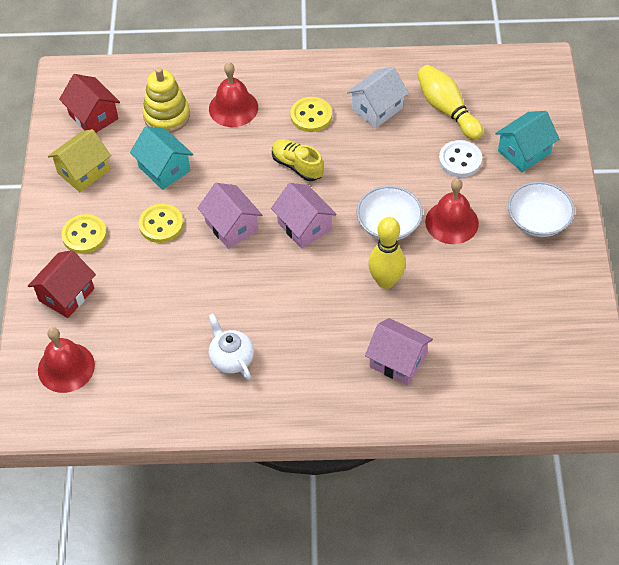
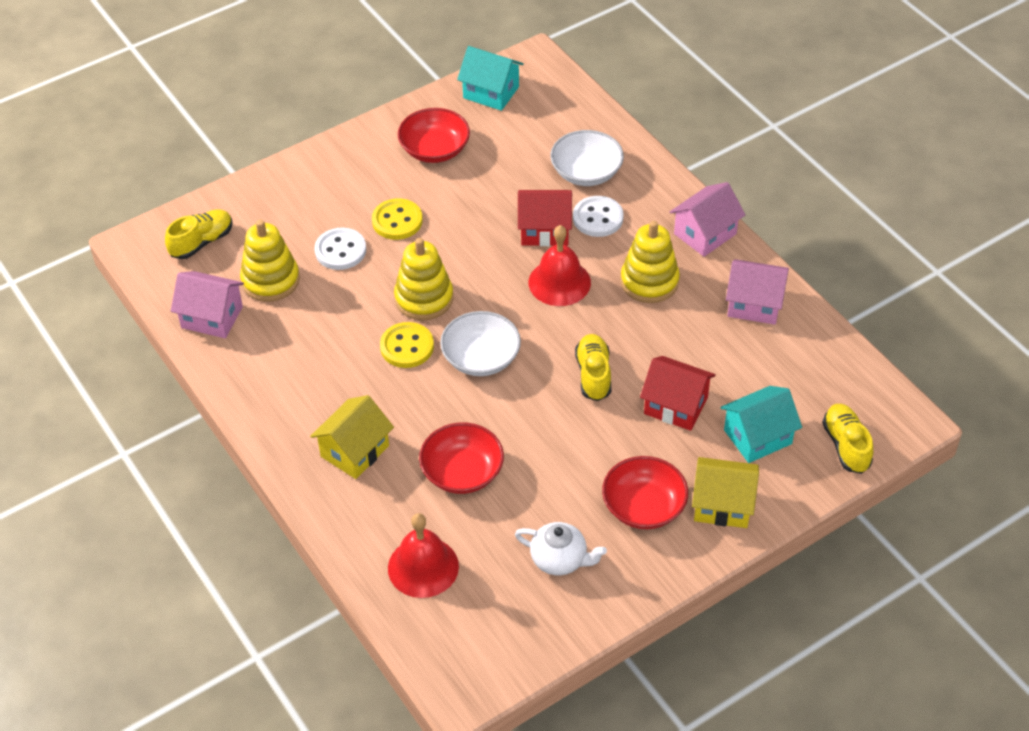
red bell: 3 -> 2
red bowl: 0 -> 3
white button: 1 -> 2
white house: 1 -> 0
yellow bowling pin: 2 -> 0
yellow button: 3 -> 2
yellow house: 1 -> 2
yellow shoe: 1 -> 3
yellow stacking toy: 1 -> 3

